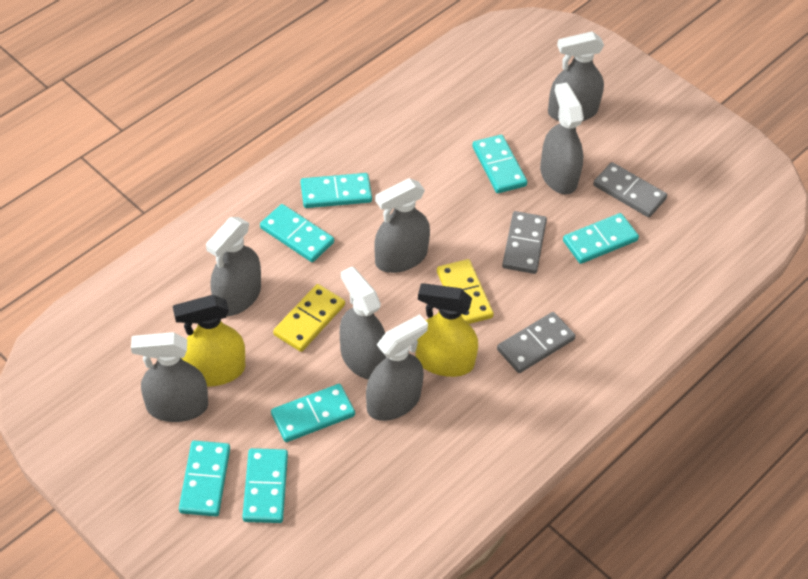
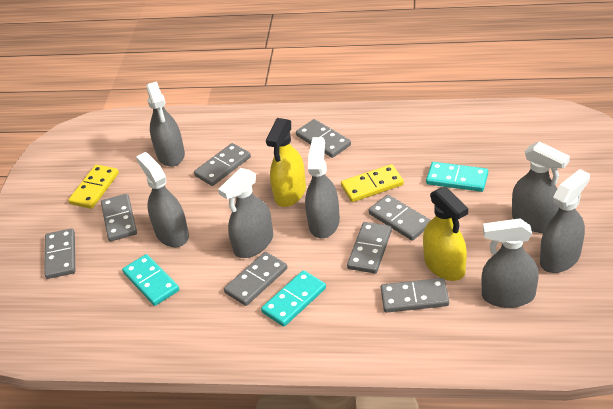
grey domino: 3 -> 8
turquoise domino: 7 -> 3

